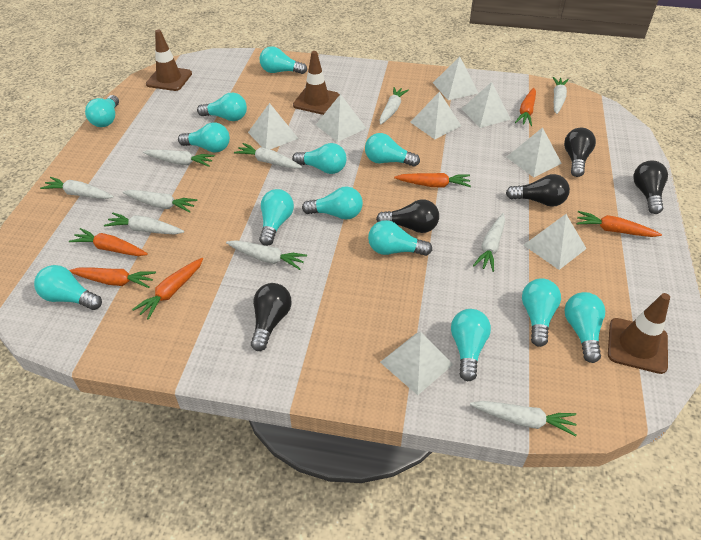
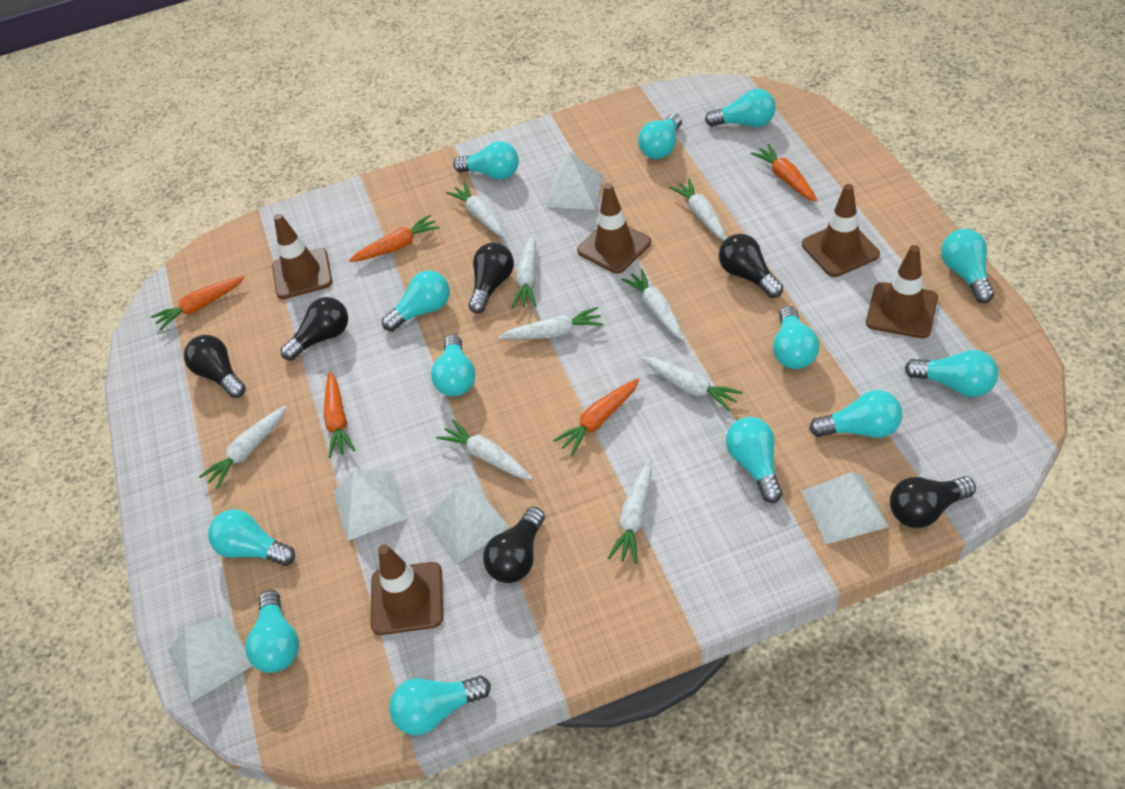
black light bulb: 5 -> 6
brown traffic cone: 3 -> 5
orange carrot: 6 -> 5
white carrot: 10 -> 9
white pyramid: 8 -> 5

